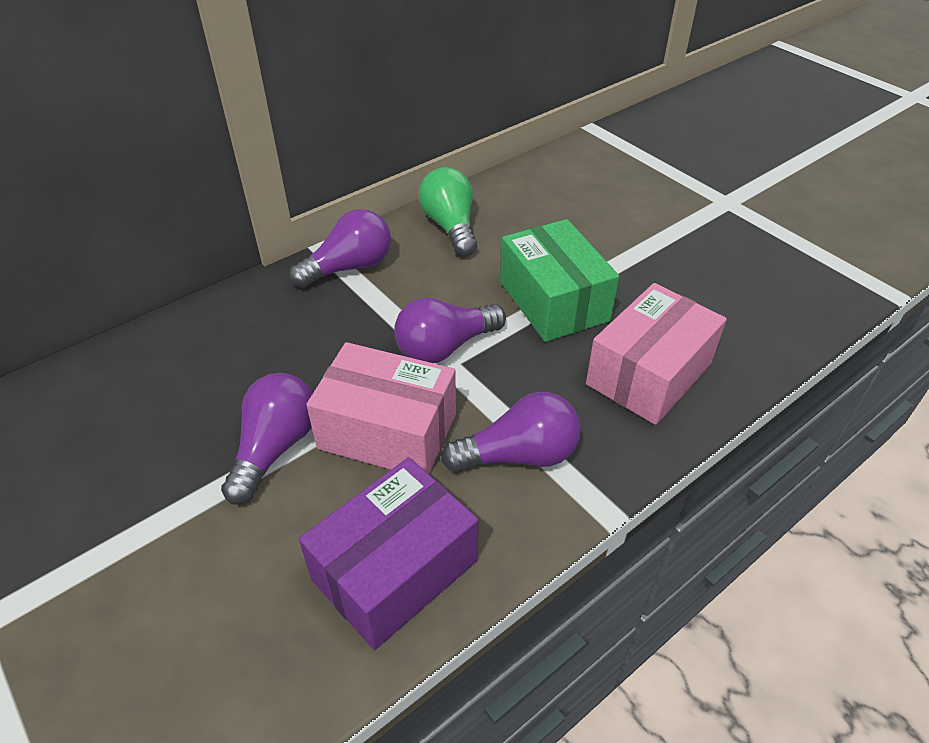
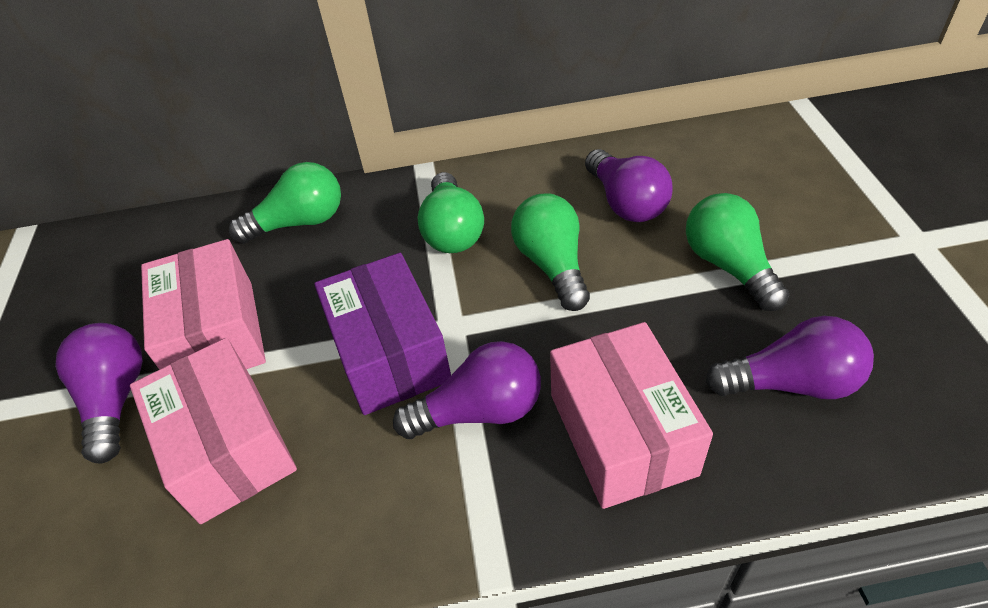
green box: 1 -> 0
green light bulb: 1 -> 4
pink box: 2 -> 3

